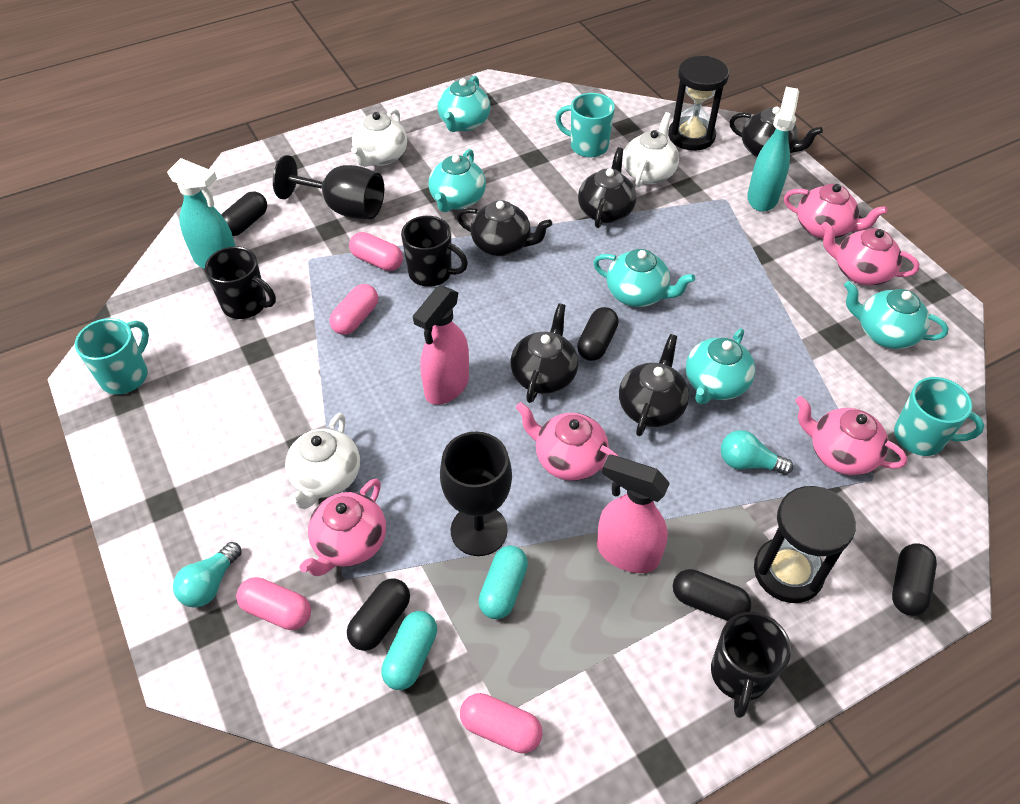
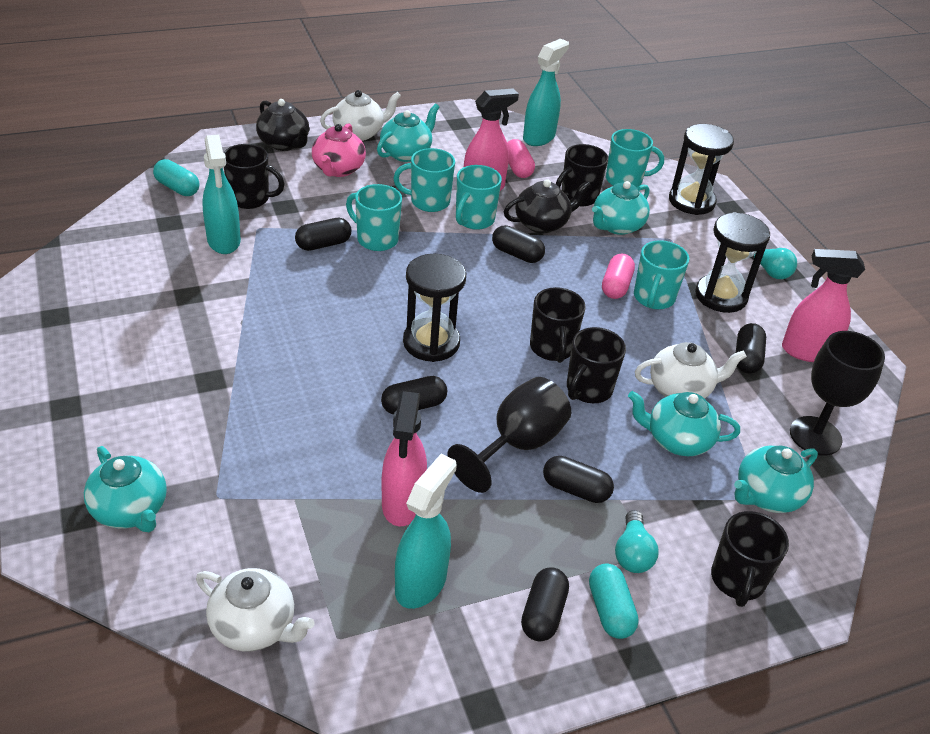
black capsule: 5 -> 6
black hourglass: 2 -> 3
black mug: 3 -> 5
black teapot: 5 -> 2
pink capsule: 4 -> 2
pink spray bottle: 2 -> 3
pink teapot: 5 -> 1
turquoise mug: 3 -> 5
turquoise spray bottle: 2 -> 3

